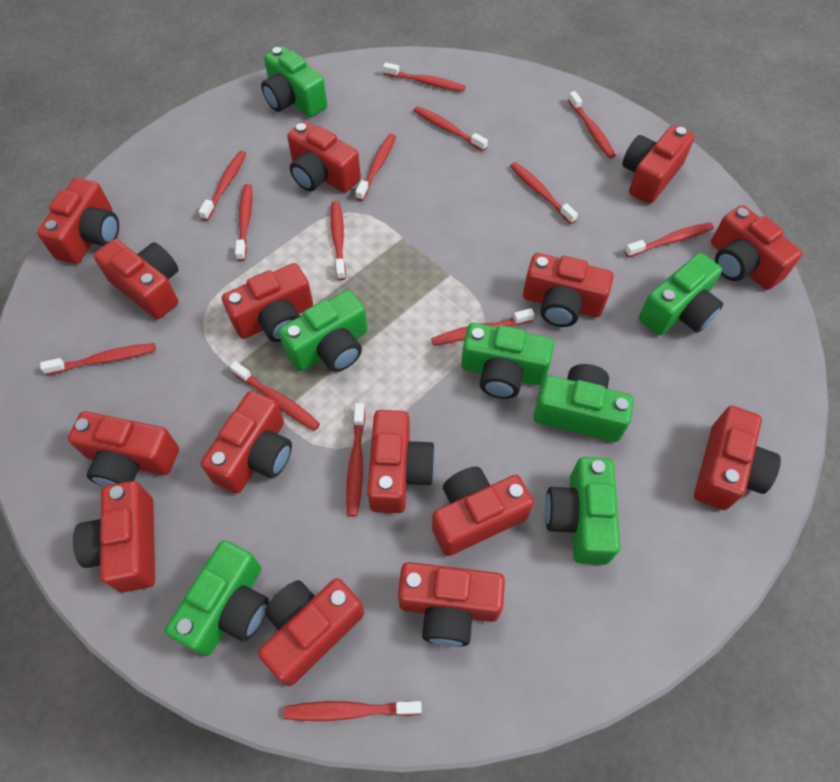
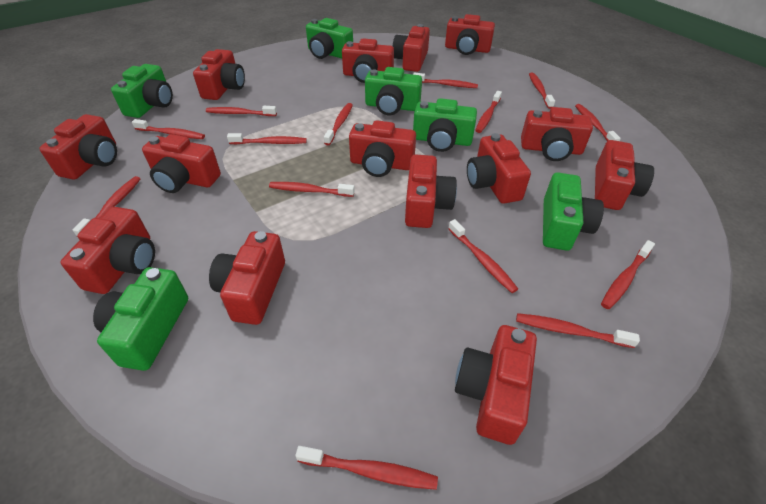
green camera: 7 -> 6
red camera: 15 -> 14

